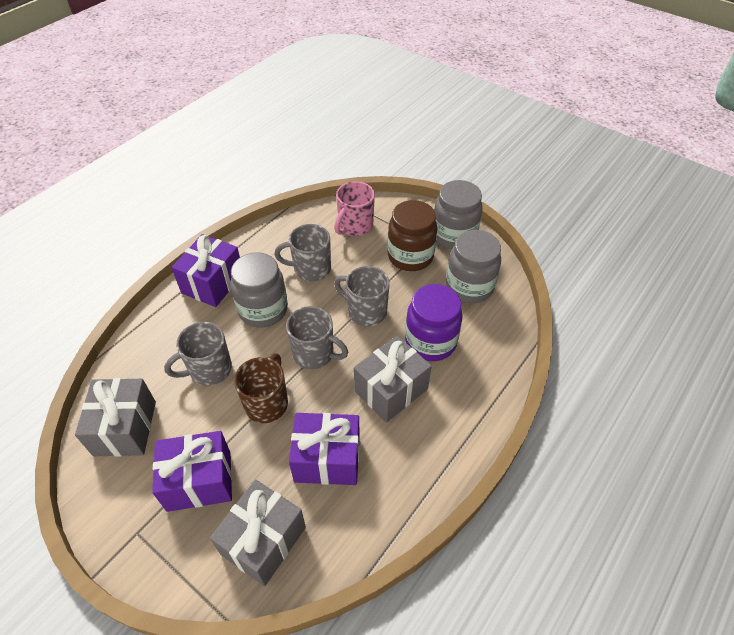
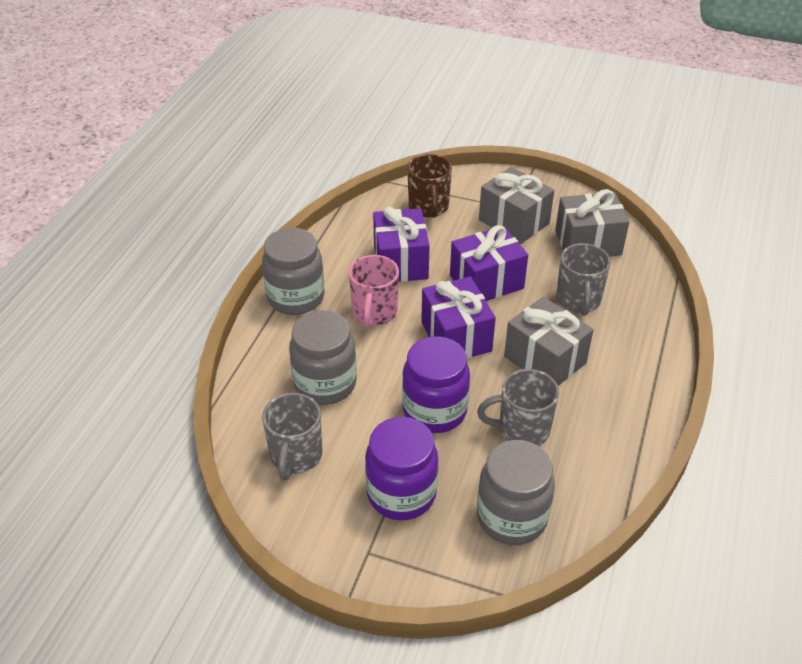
brown jar: 1 -> 0
grey mug: 4 -> 3
purple jar: 1 -> 2

